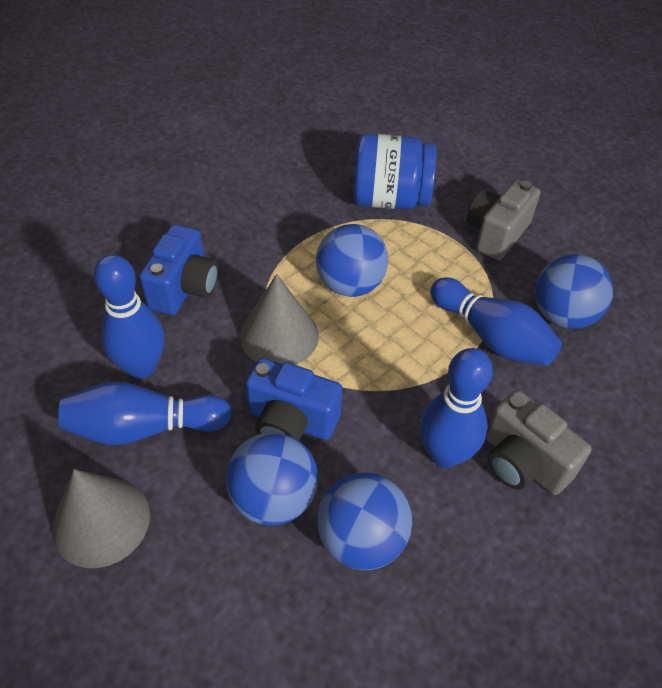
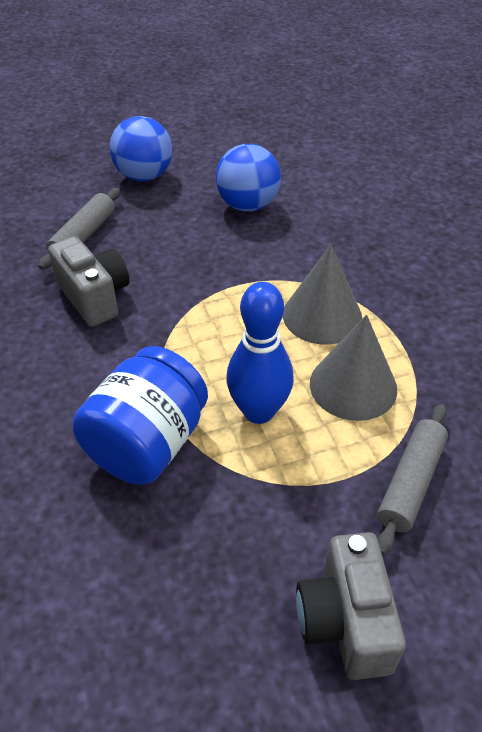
blue ball: 4 -> 2
blue bowling pin: 4 -> 1
blue camera: 2 -> 0
grey rolling pin: 0 -> 2

